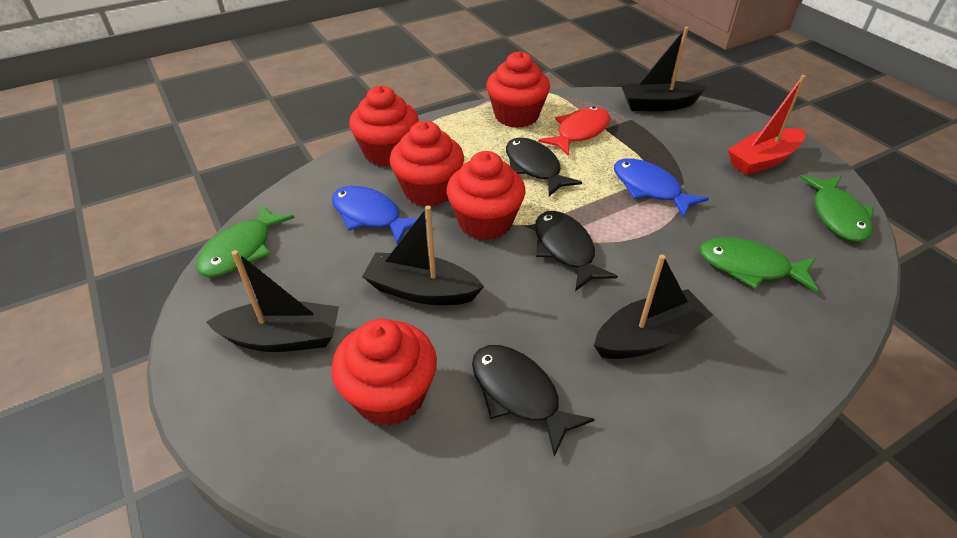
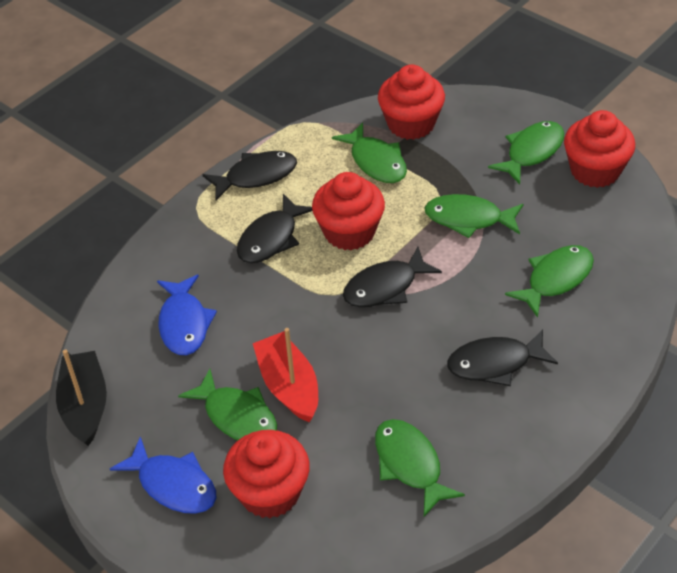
black boat: 4 -> 1
black fish: 3 -> 4
green fish: 3 -> 6
red cupcake: 5 -> 4
red fish: 1 -> 0

